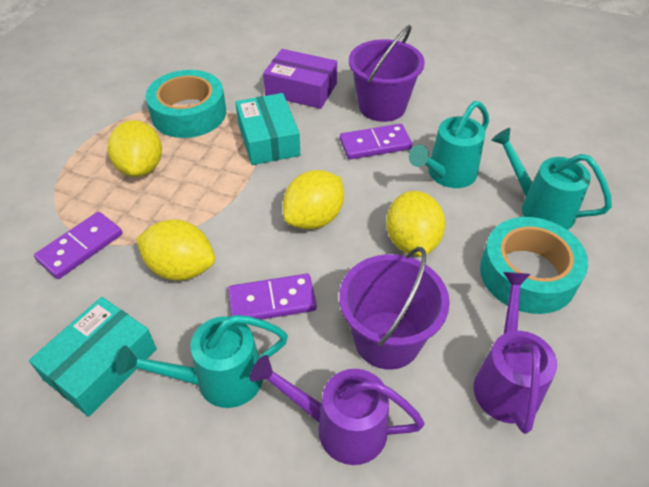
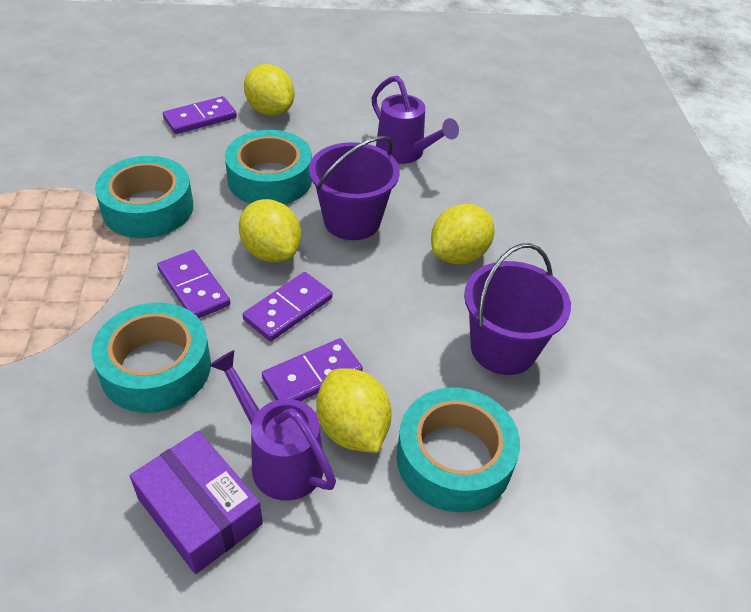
purple domino: 3 -> 4
turquoise box: 2 -> 0
turquoise tape: 2 -> 4
turquoise watering can: 3 -> 0

